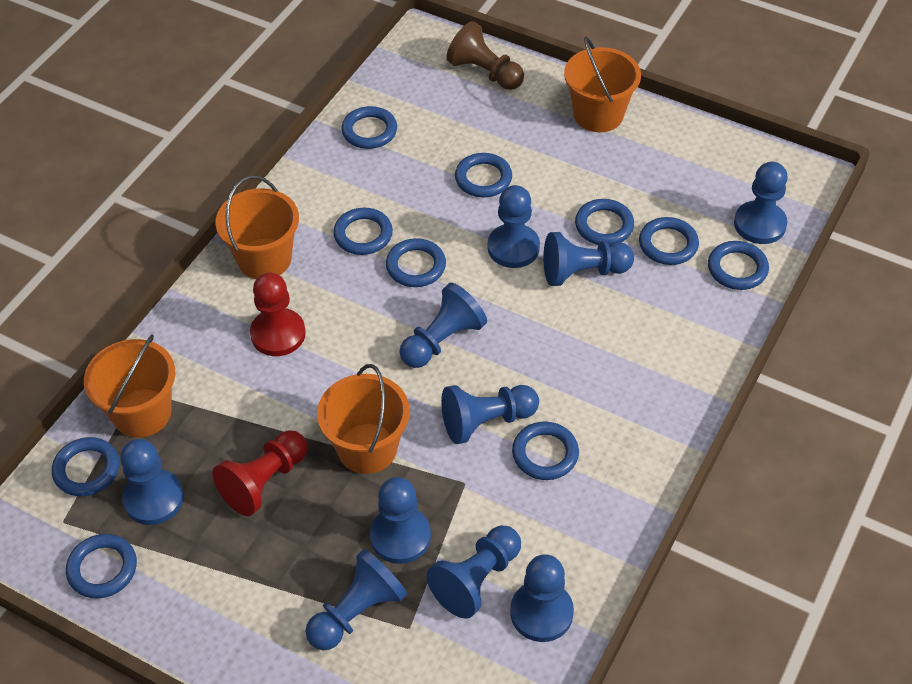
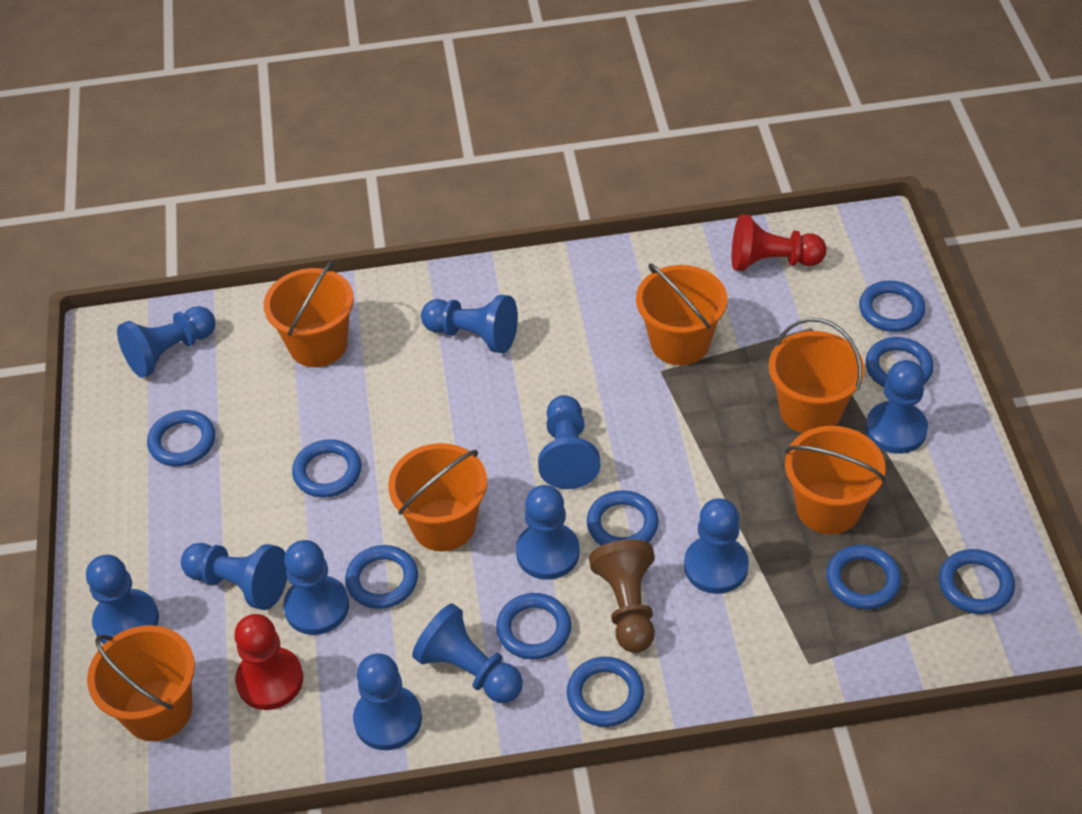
blue pawn: 10 -> 11
orange bucket: 4 -> 6

